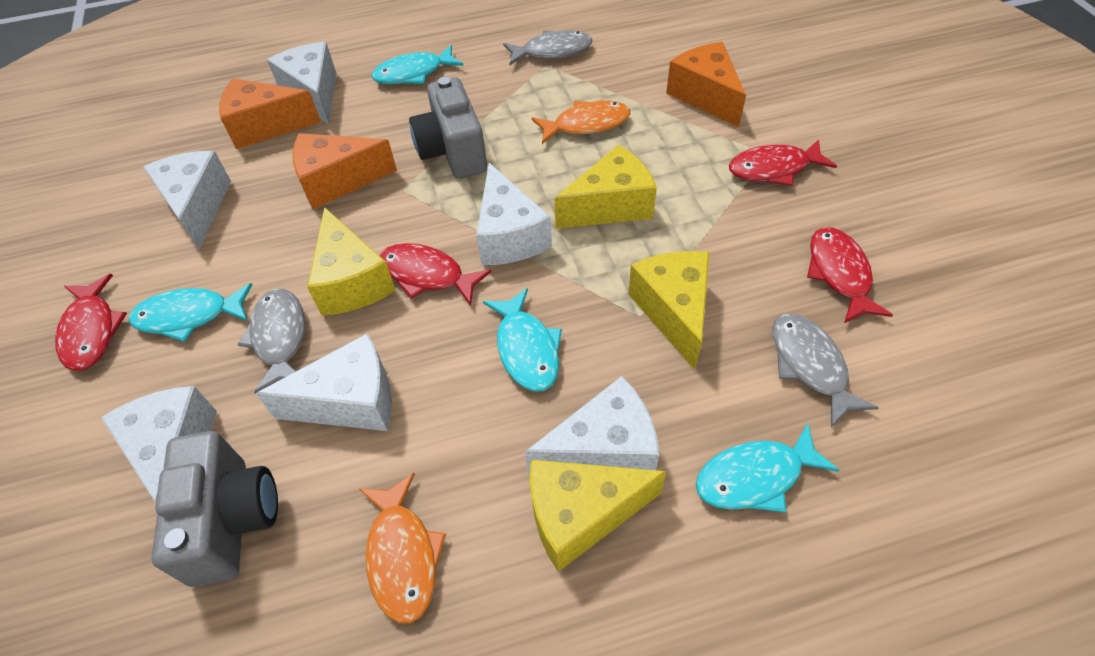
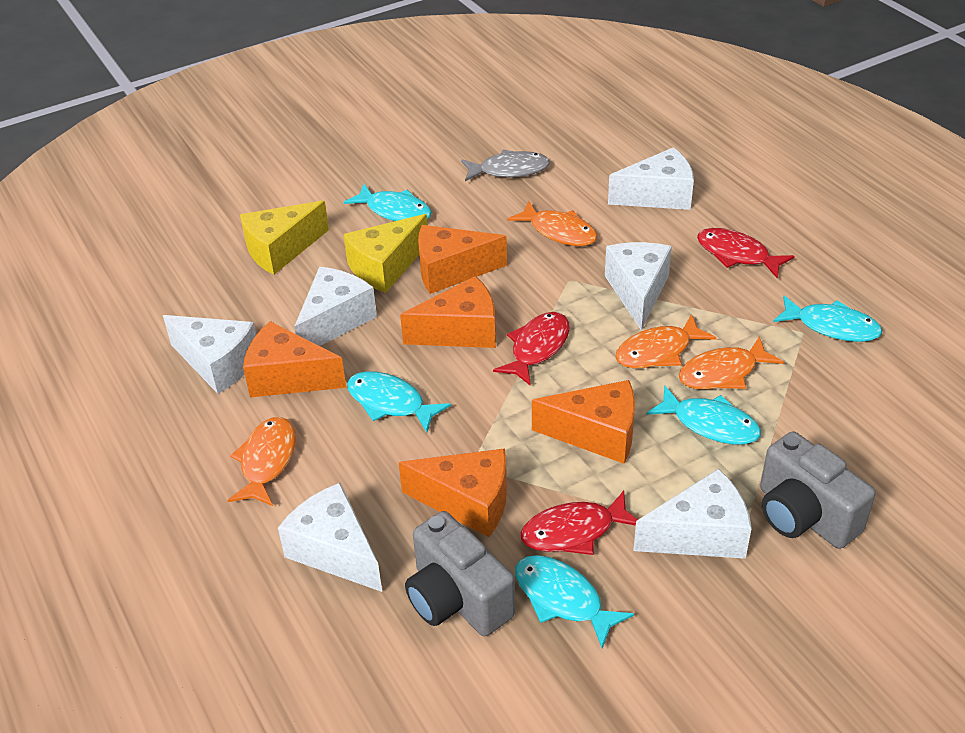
grey fish: 3 -> 1
orange cheese: 3 -> 5
orange fish: 2 -> 4
red fish: 4 -> 3
turquoise fish: 4 -> 5
yellow cheese: 4 -> 2

